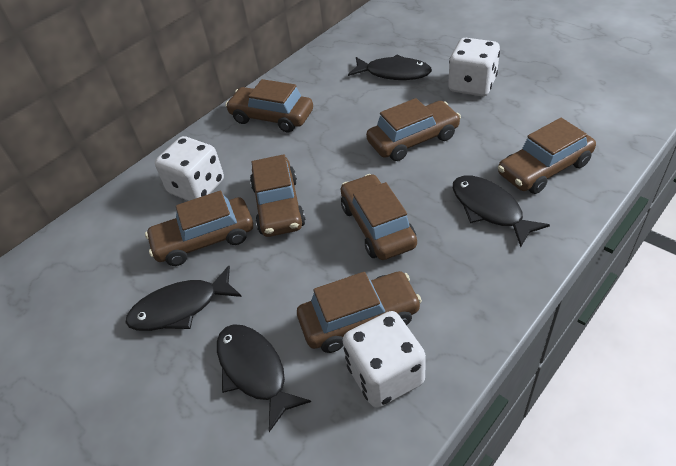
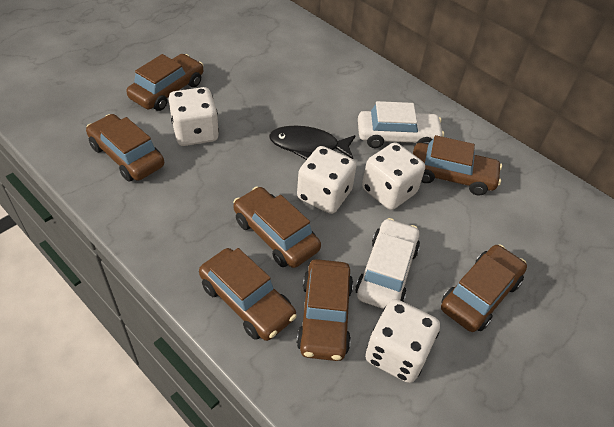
black fish: 4 -> 1
white car: 0 -> 2
white dice: 3 -> 4

